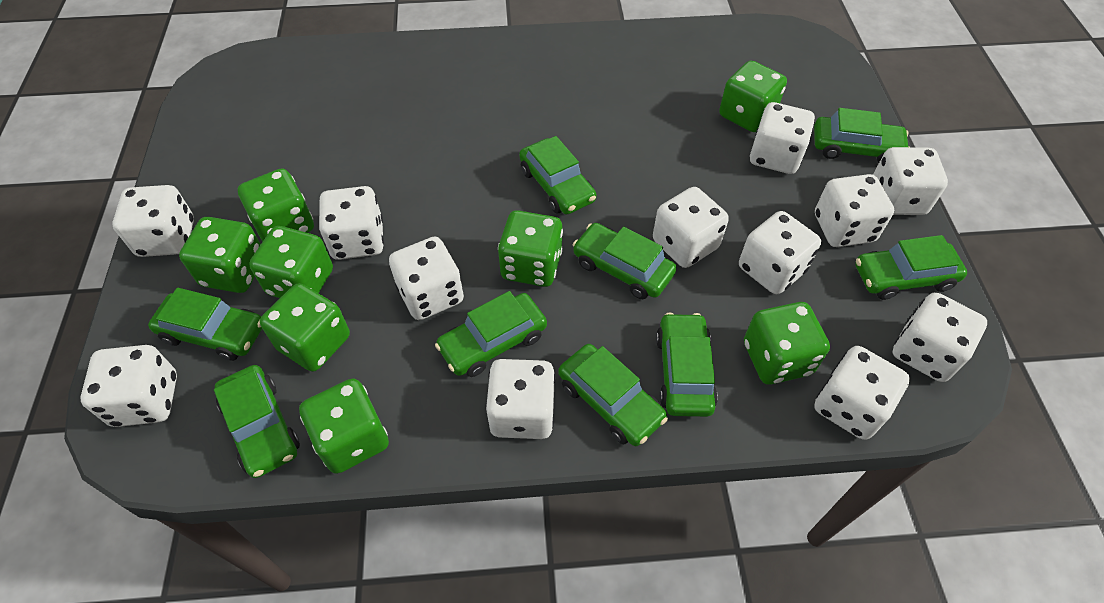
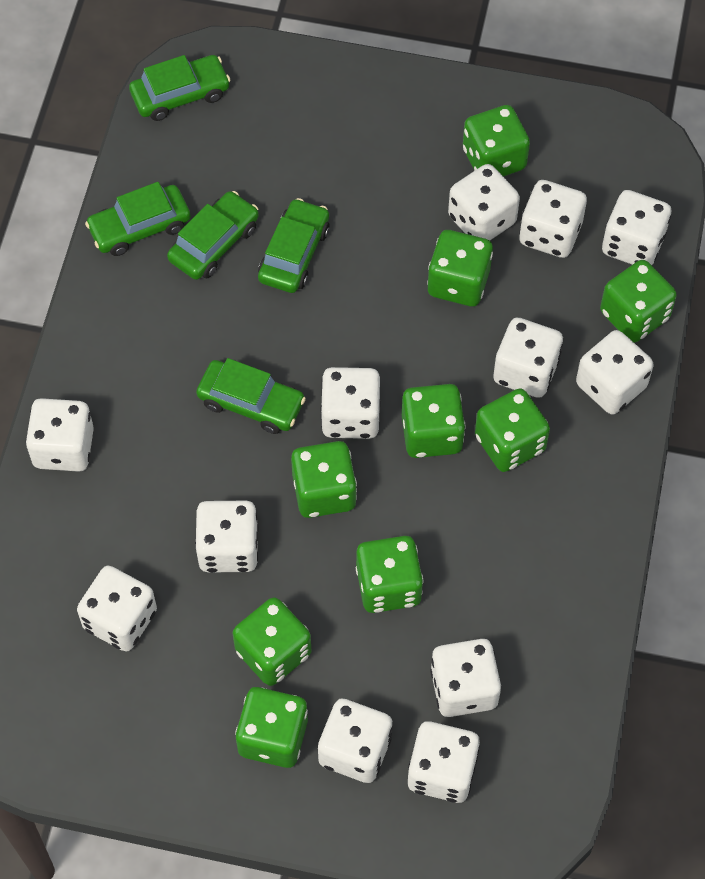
green car: 9 -> 5
green dice: 8 -> 9

